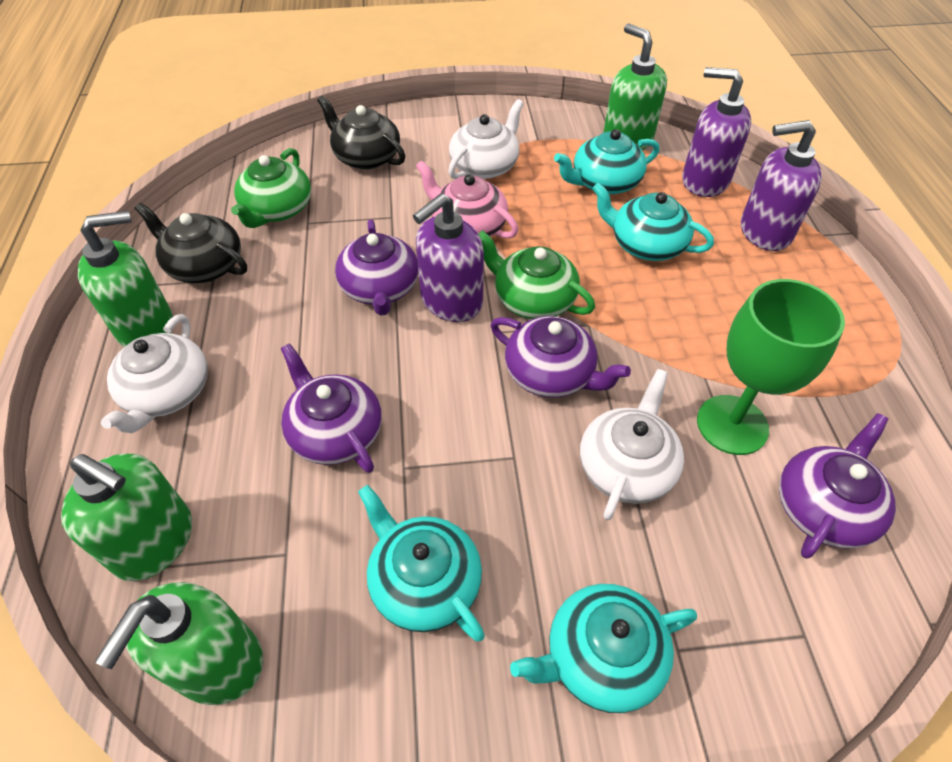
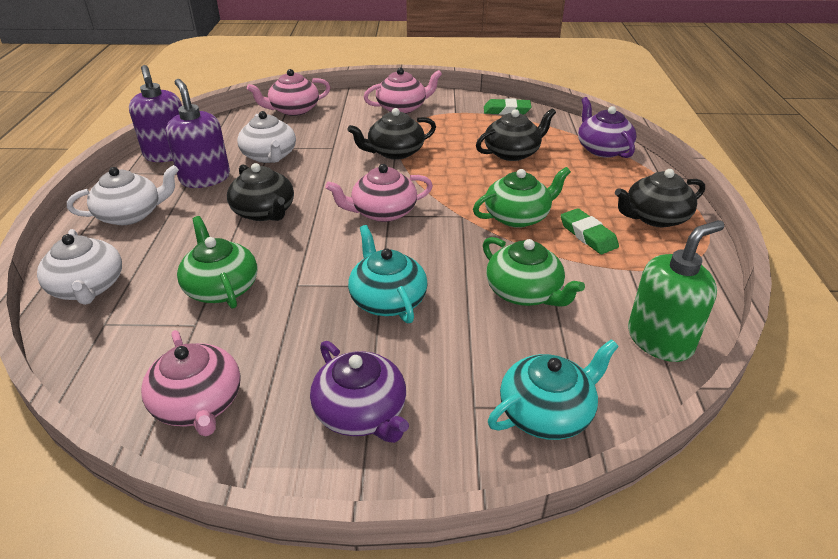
black teapot: 2 -> 4
green eraser: 0 -> 2
green goblet: 1 -> 0
green soap dispenser: 4 -> 1
green teapot: 2 -> 3
pink teapot: 1 -> 4
purple soap dispenser: 3 -> 2
purple teapot: 4 -> 2
turquoise teapot: 4 -> 2

